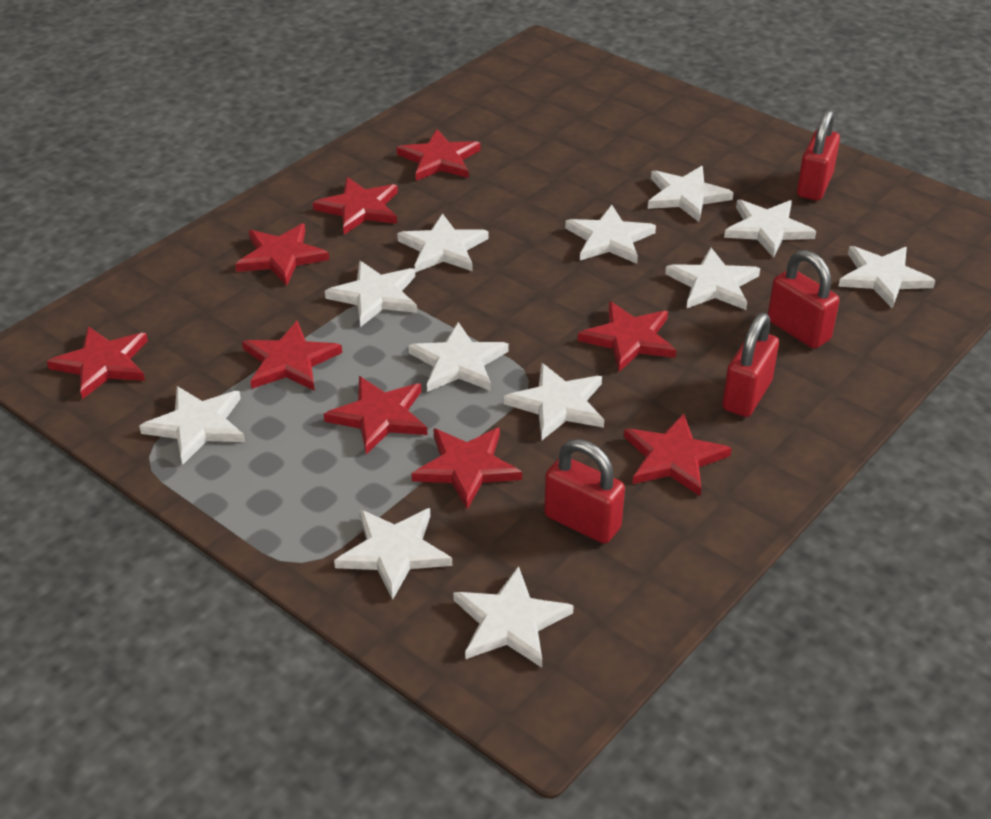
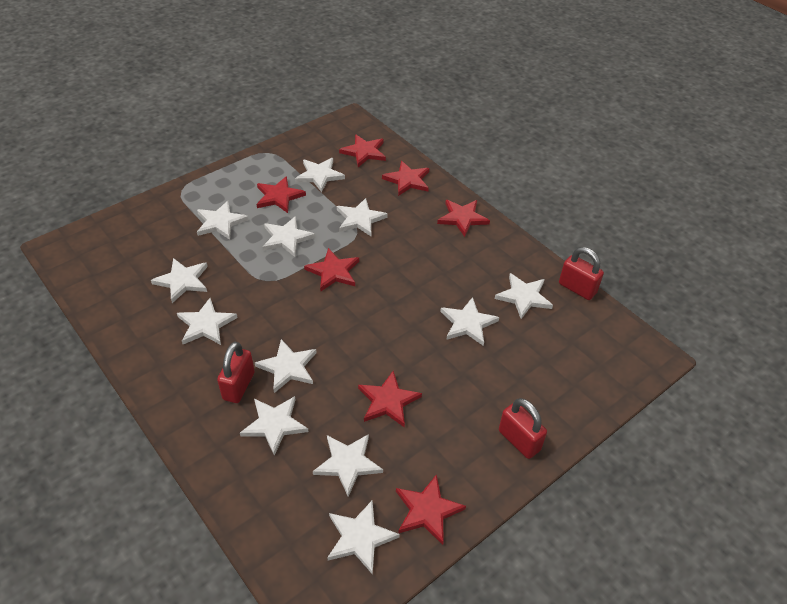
red padlock: 4 -> 3
red star: 9 -> 7

